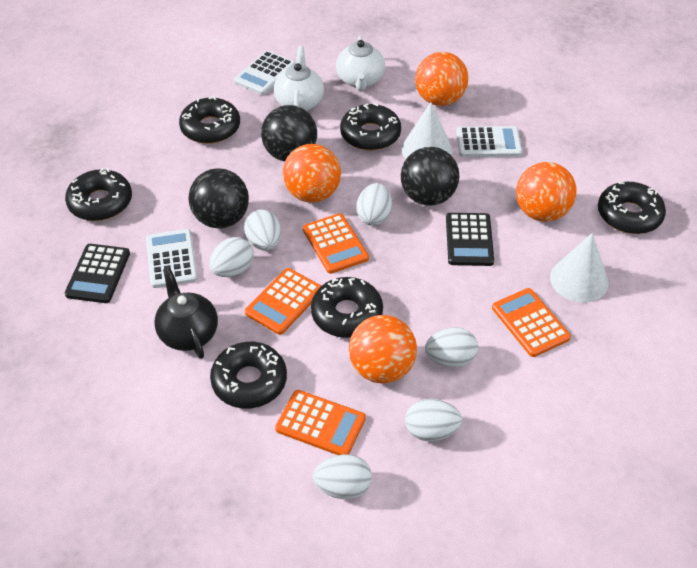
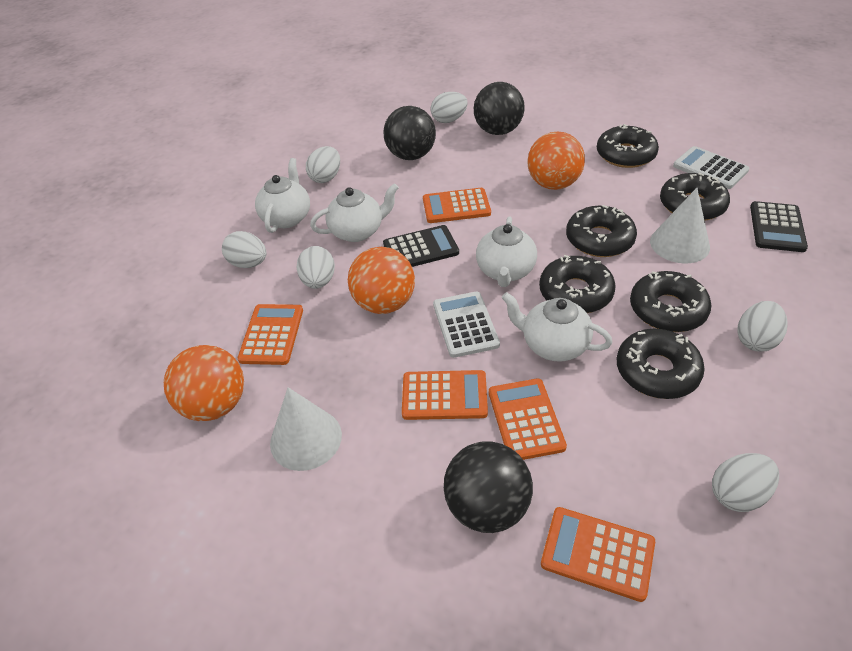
black teapot: 1 -> 0
orange ball: 4 -> 3
orange calculator: 4 -> 5
white calculator: 3 -> 2
white teapot: 2 -> 4

